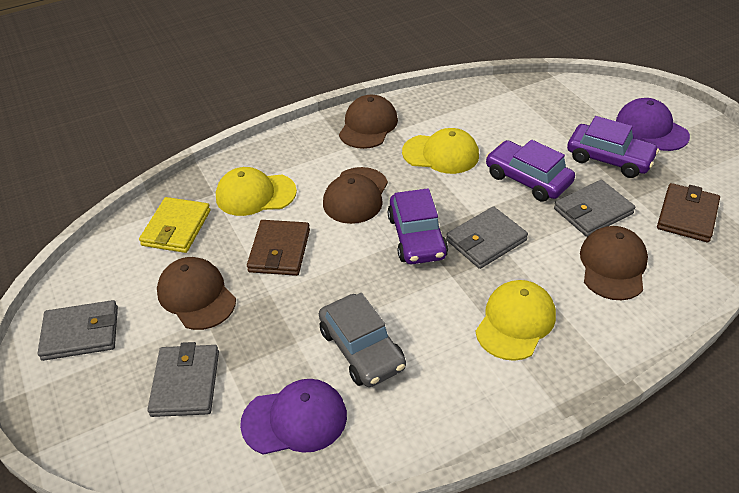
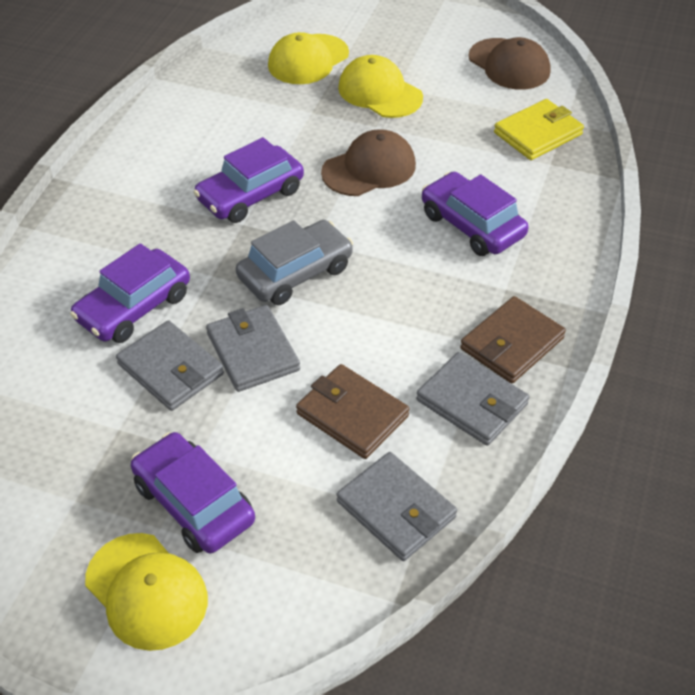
brown cap: 4 -> 2
purple cap: 2 -> 0
purple car: 3 -> 4

